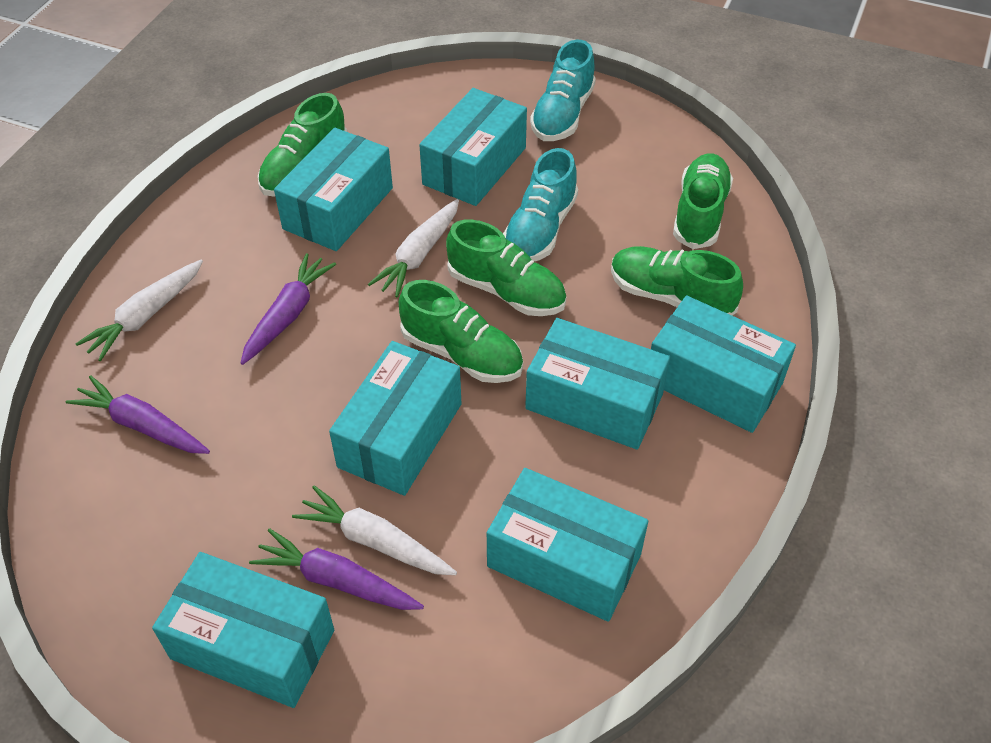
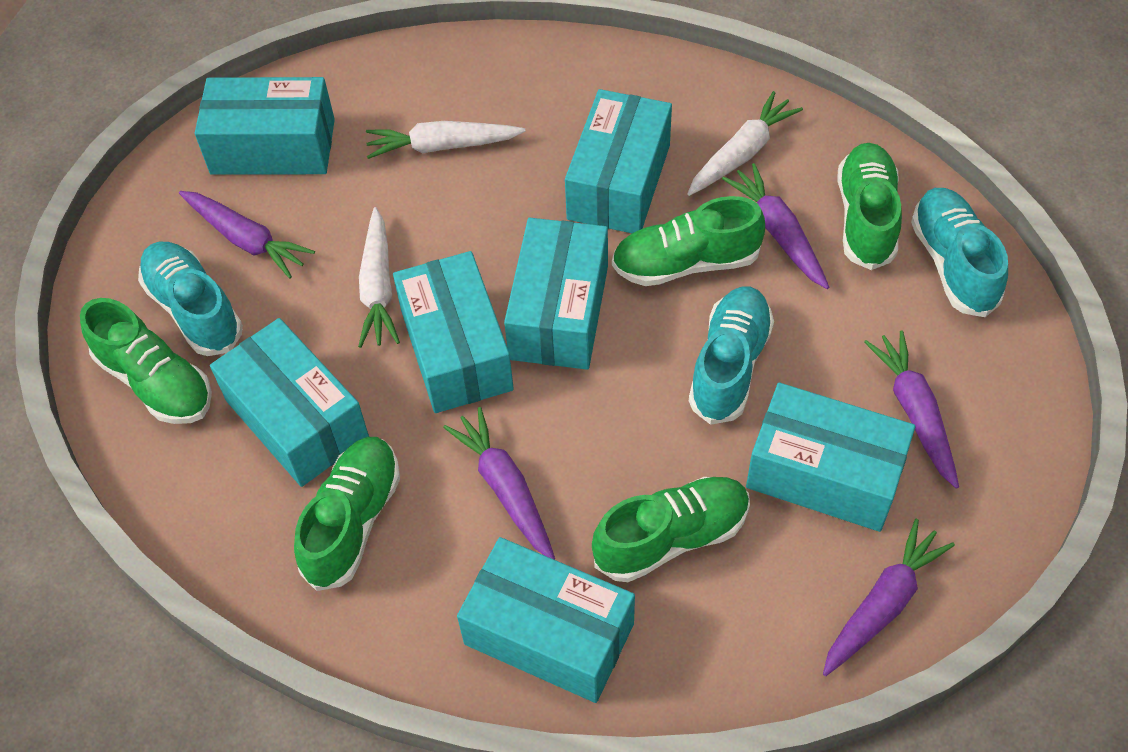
purple carrot: 3 -> 5
turquoise shoe: 2 -> 3

